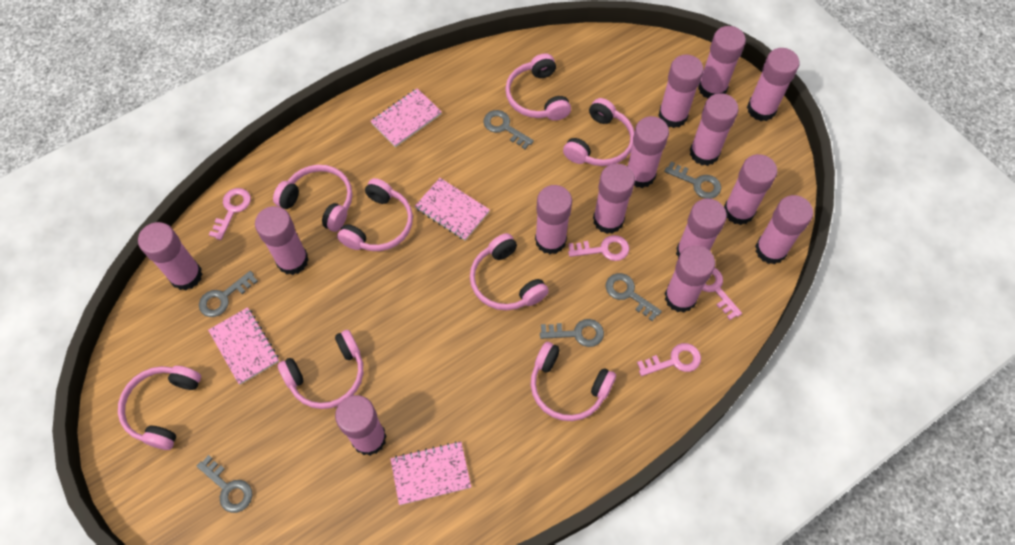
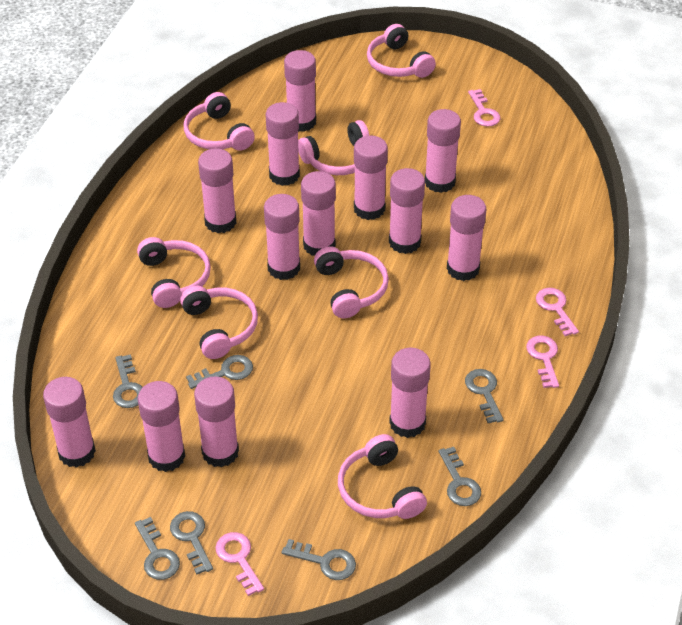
grey key: 6 -> 7
pink glue stick: 14 -> 13
pink headphones: 8 -> 7
pink notebook: 4 -> 0

